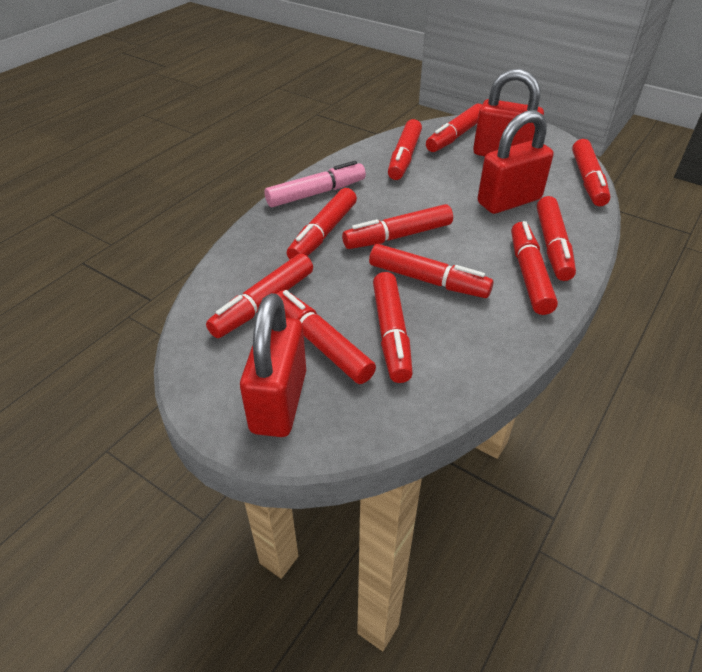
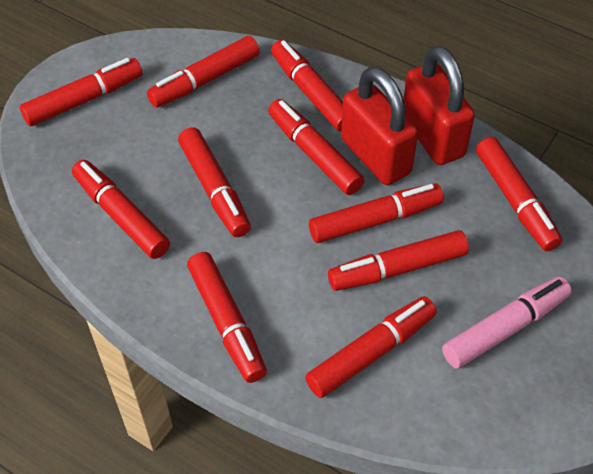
red padlock: 3 -> 2

